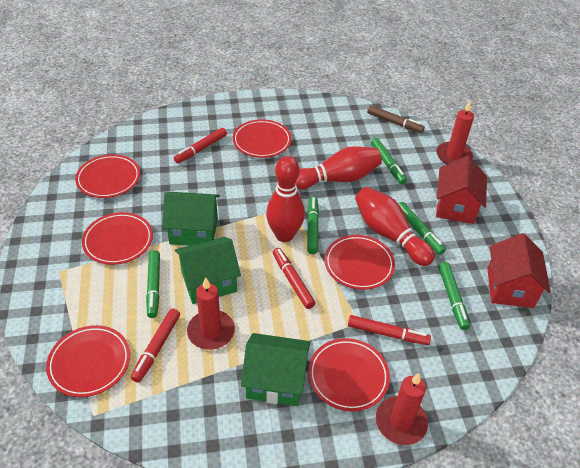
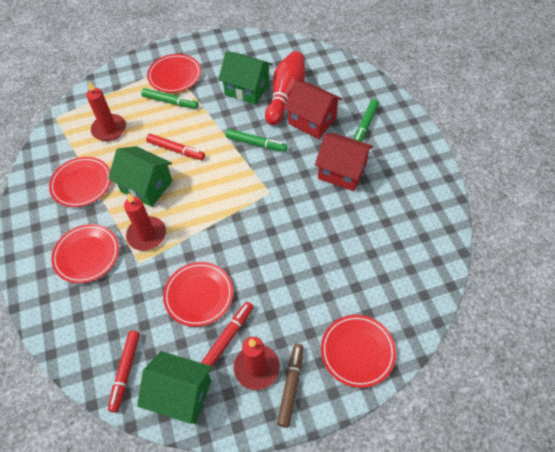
green marker: 5 -> 3
red bowling pin: 3 -> 1
red marker: 4 -> 3
red plate: 6 -> 5

